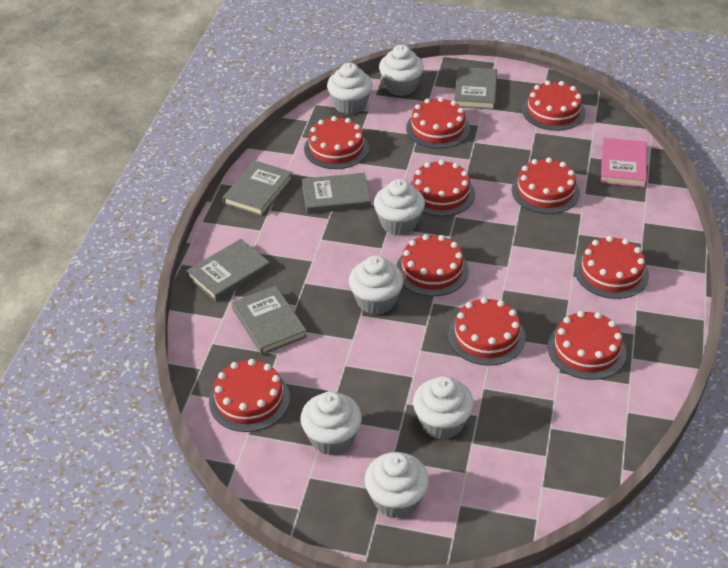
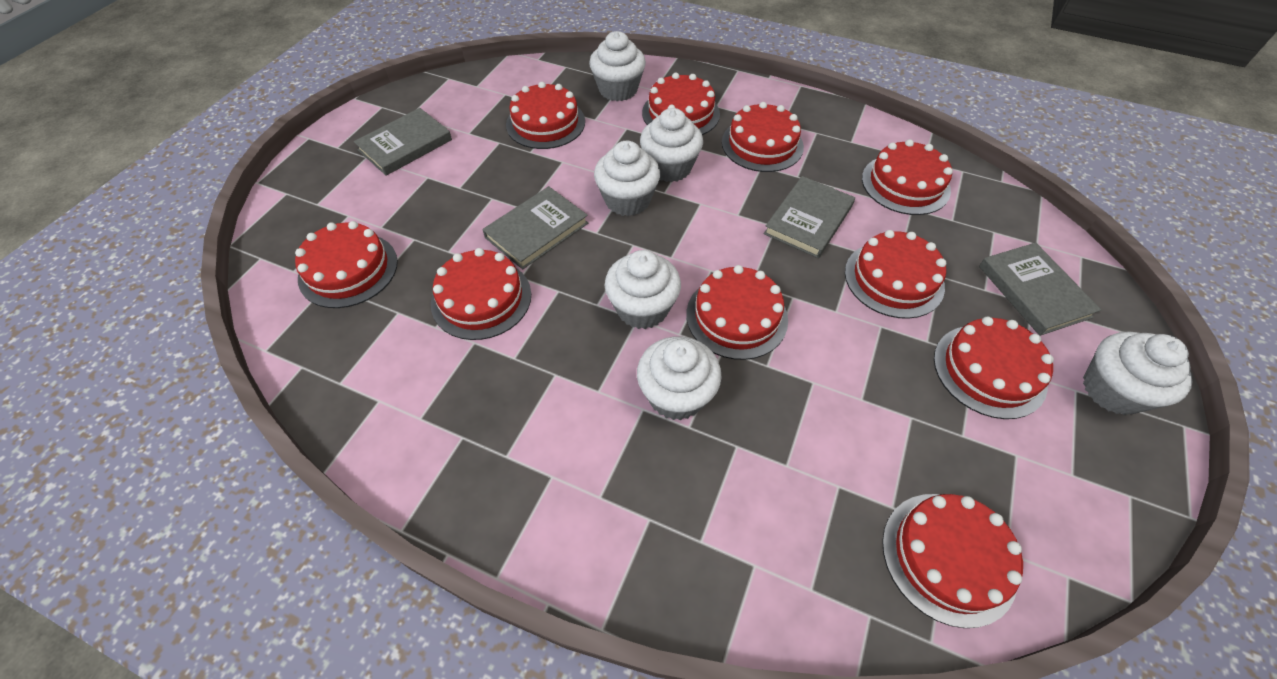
grey book: 5 -> 4
pink book: 1 -> 0
white cupcake: 7 -> 6

